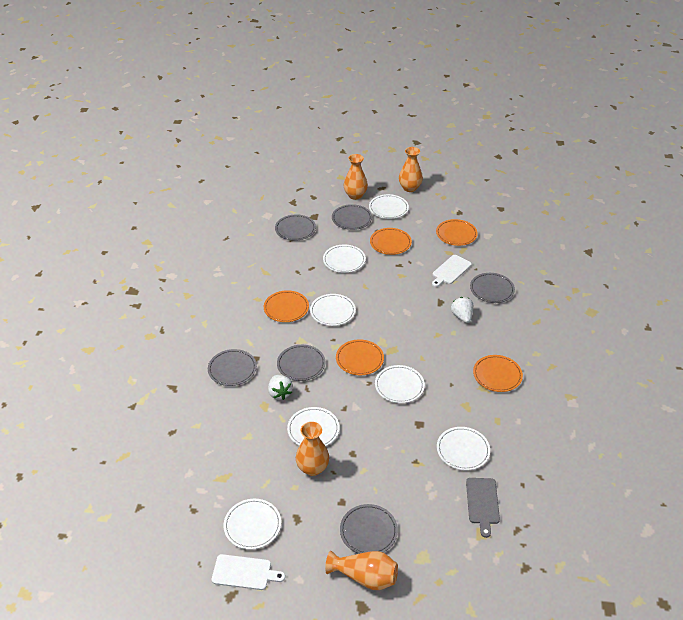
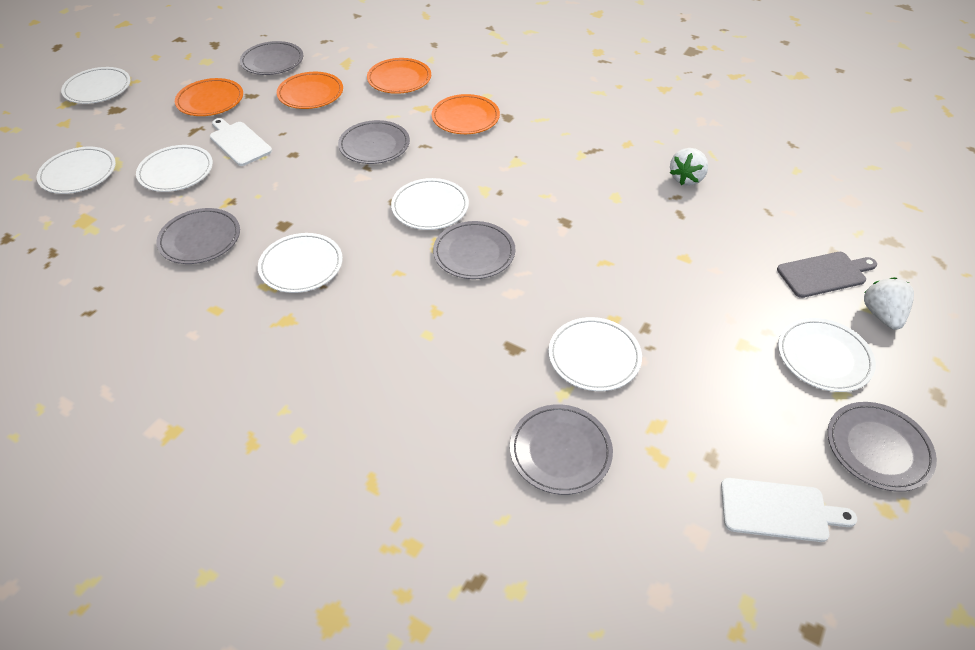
orange plate: 5 -> 4
orange vase: 4 -> 0

